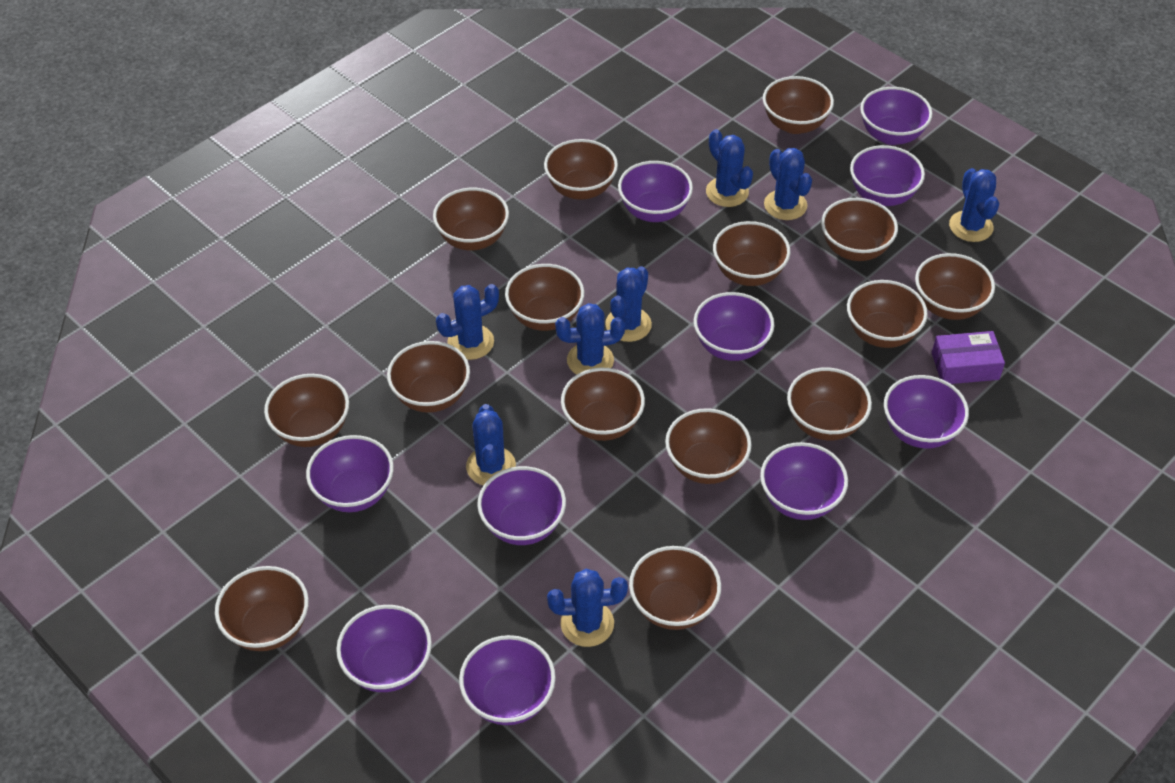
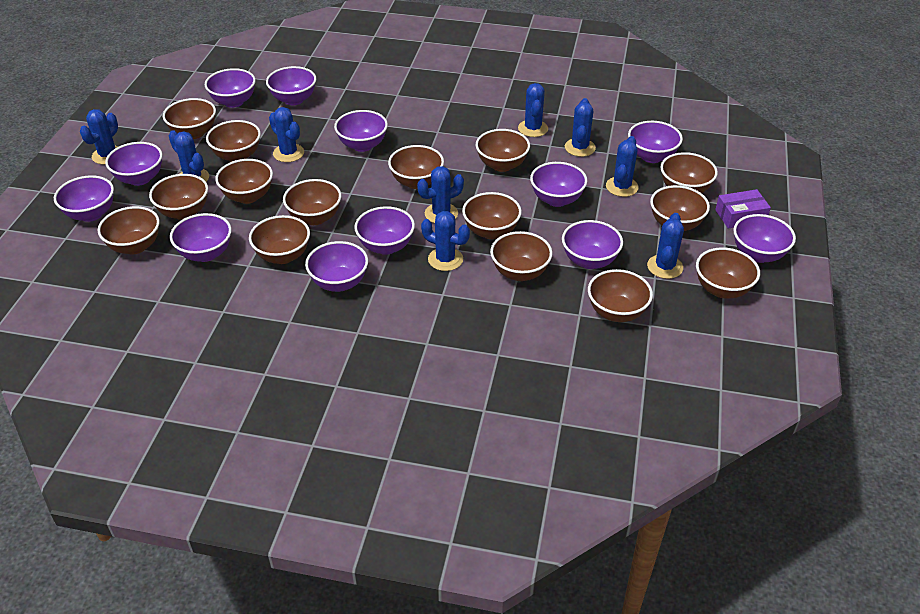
blue cactus: 8 -> 9
purple bowl: 10 -> 12

